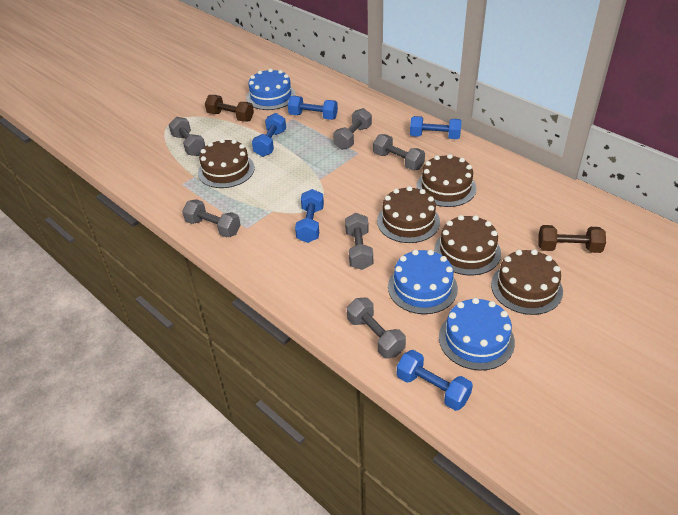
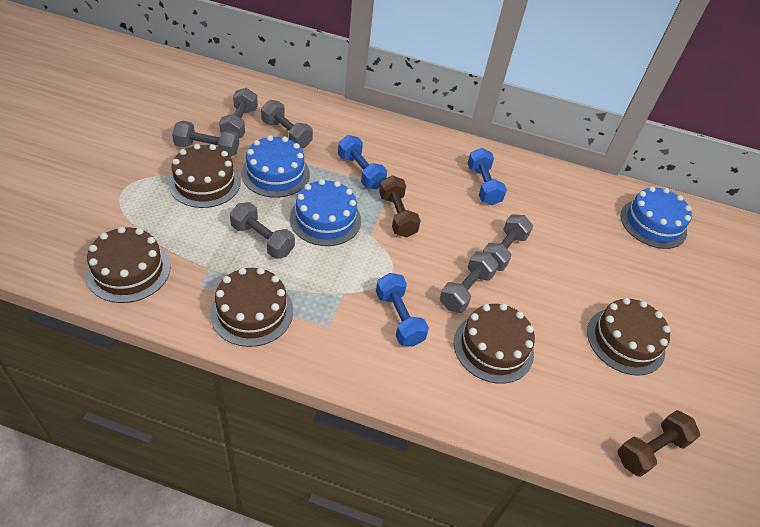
blue dumbbell: 5 -> 3

